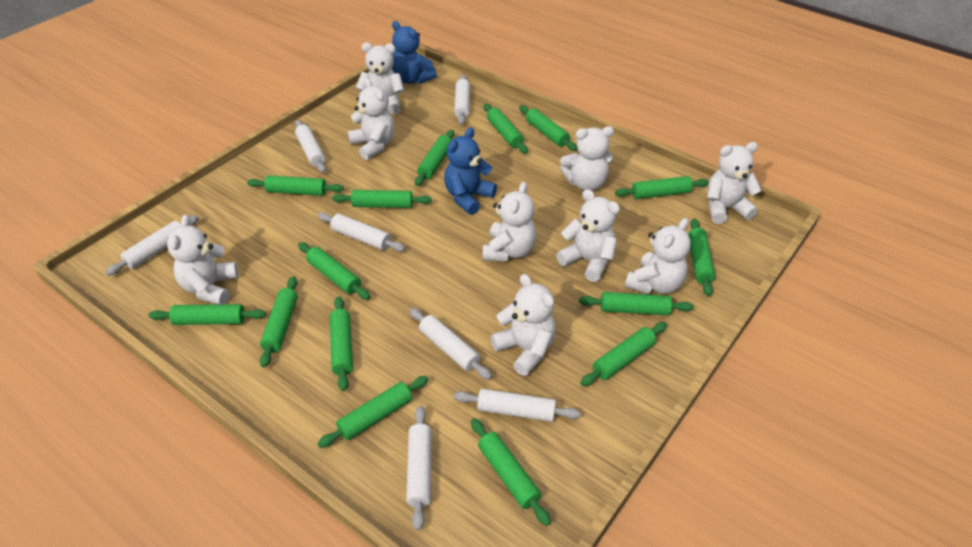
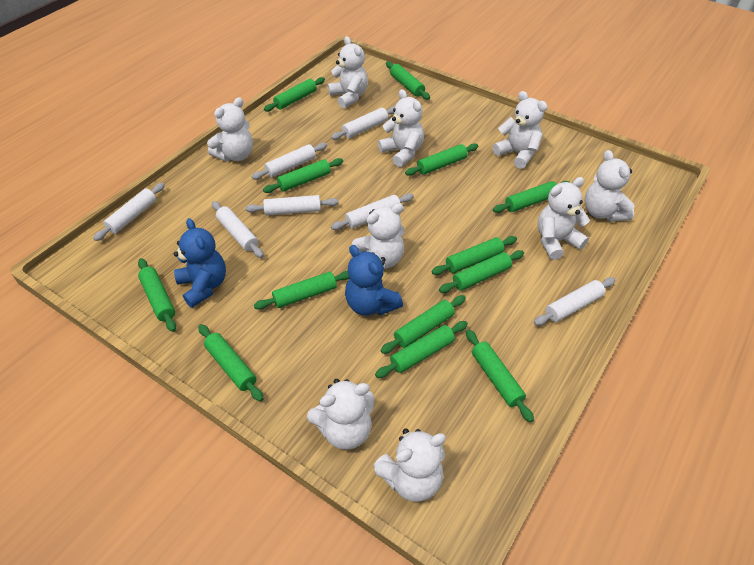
green rolling pin: 15 -> 13

